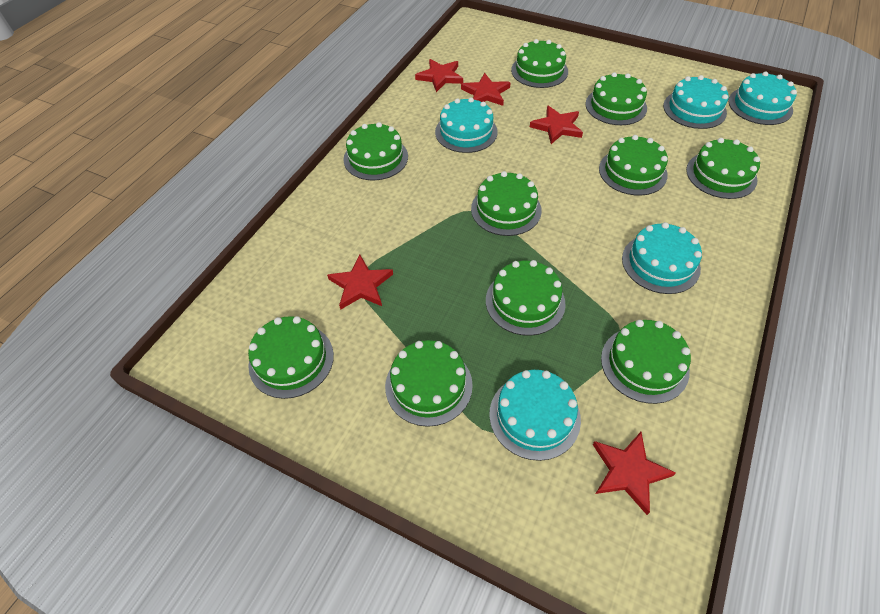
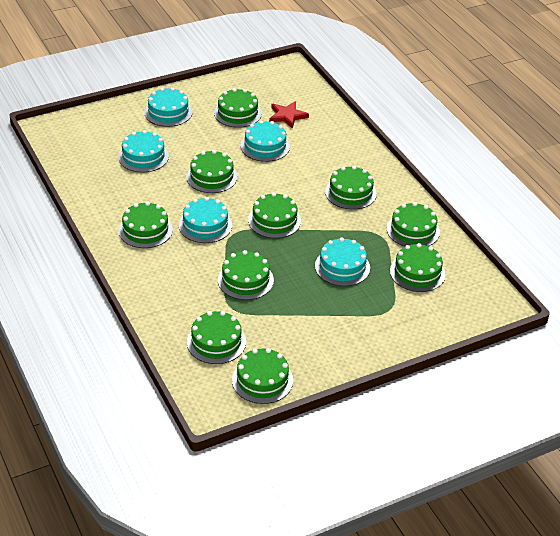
red star: 5 -> 1

